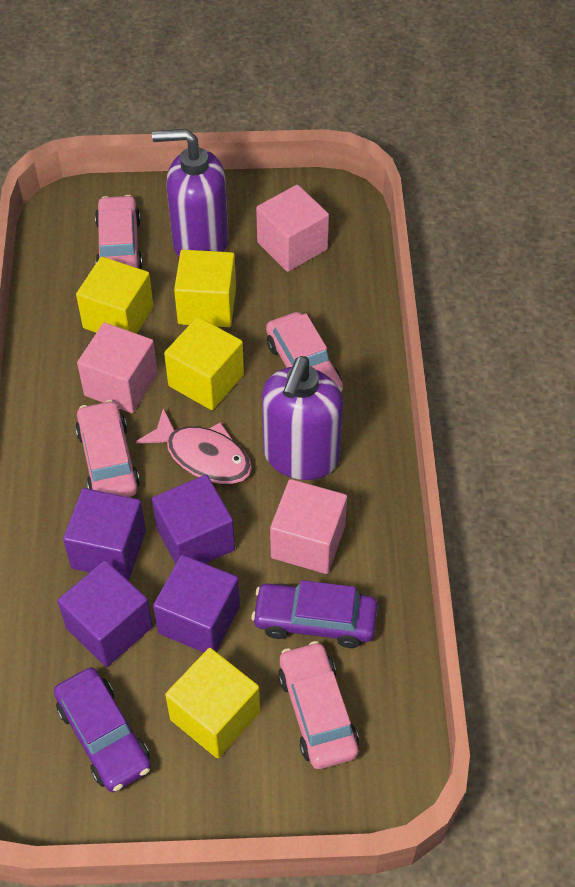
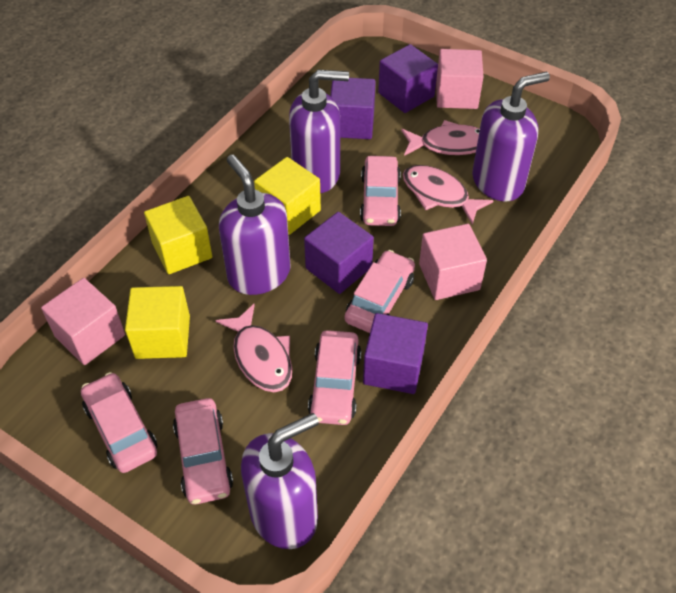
pink car: 4 -> 5
pink fish: 1 -> 3
purple car: 2 -> 0
purple soap dispenser: 2 -> 4
yellow cube: 4 -> 3

